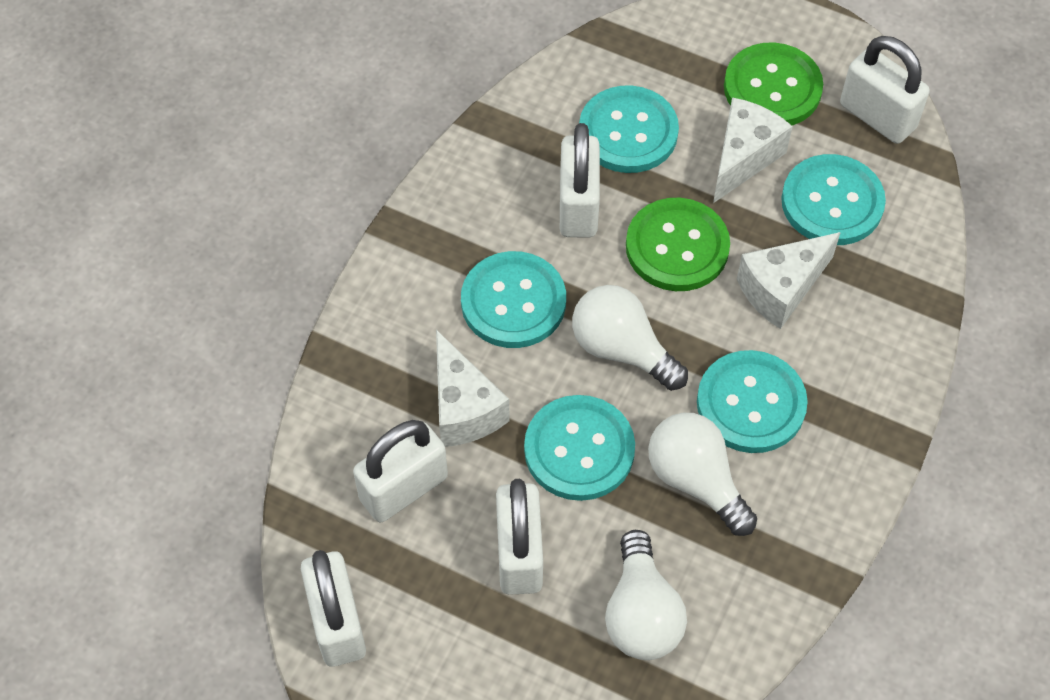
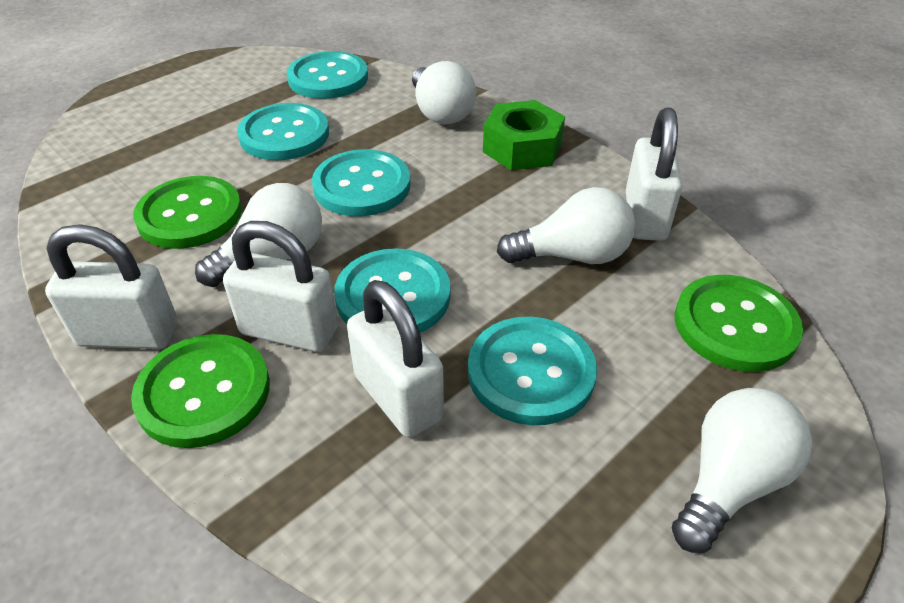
green button: 2 -> 3
green nut: 0 -> 1
white cheese: 3 -> 0
white light bulb: 3 -> 4
white padlock: 5 -> 4

